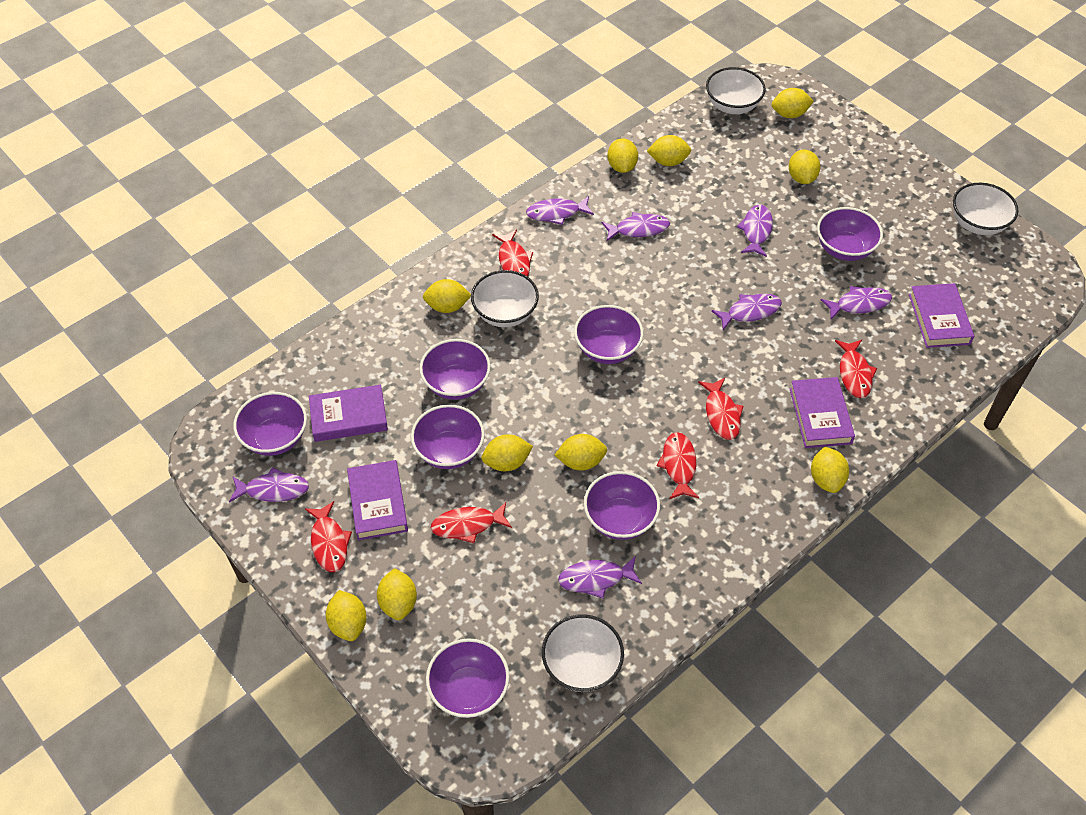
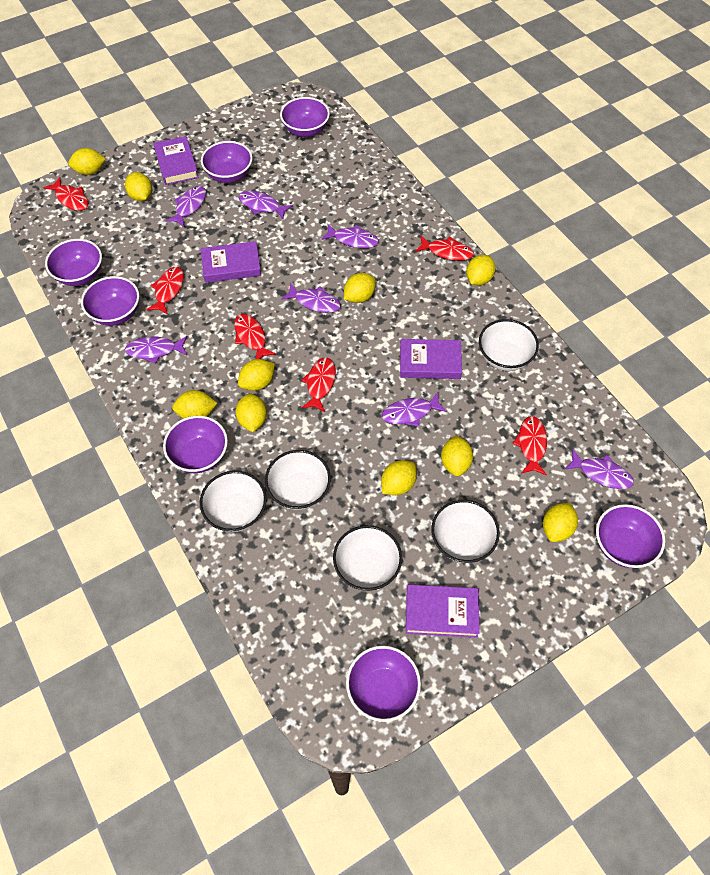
white bowl: 4 -> 5

